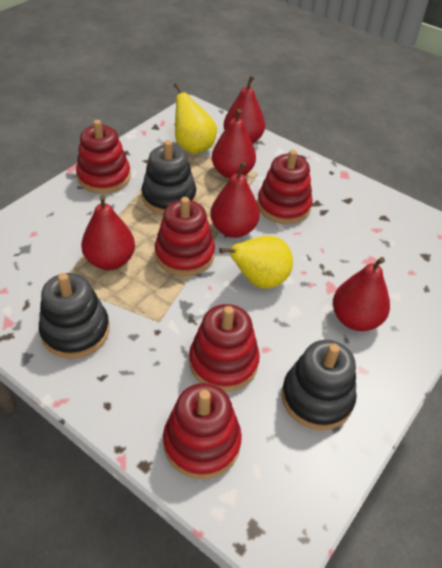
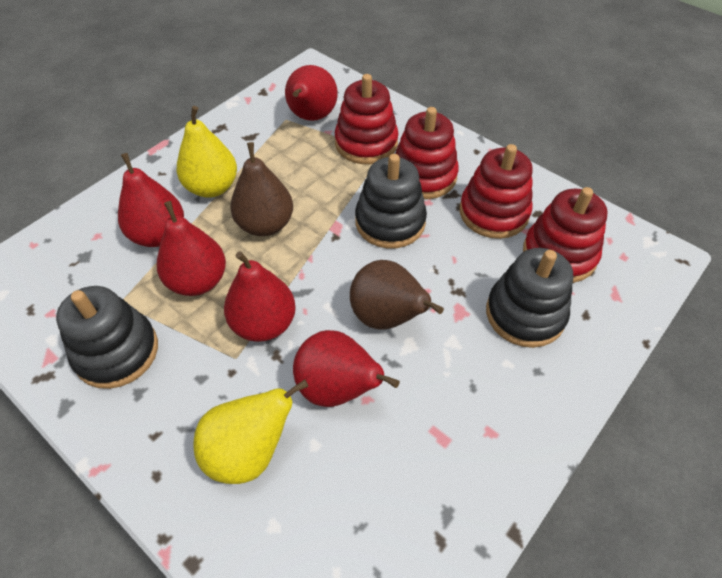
brown pear: 0 -> 2
red stacking toy: 5 -> 4

